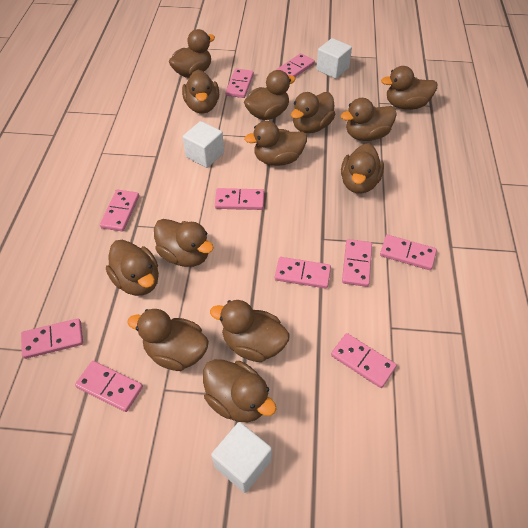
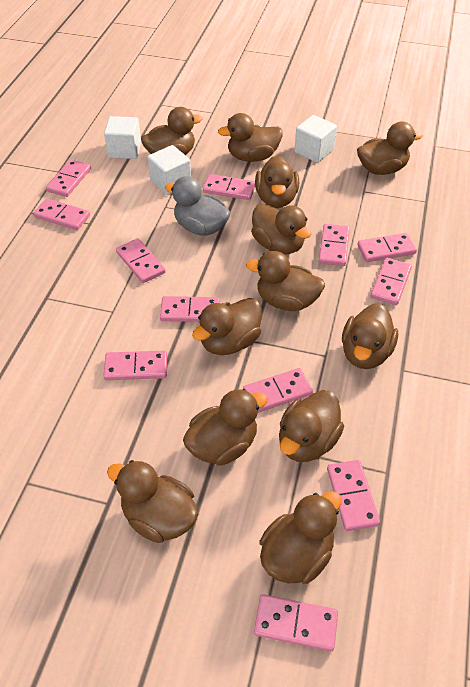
brown duck: 13 -> 12
grey duck: 0 -> 1
pink domino: 10 -> 12

